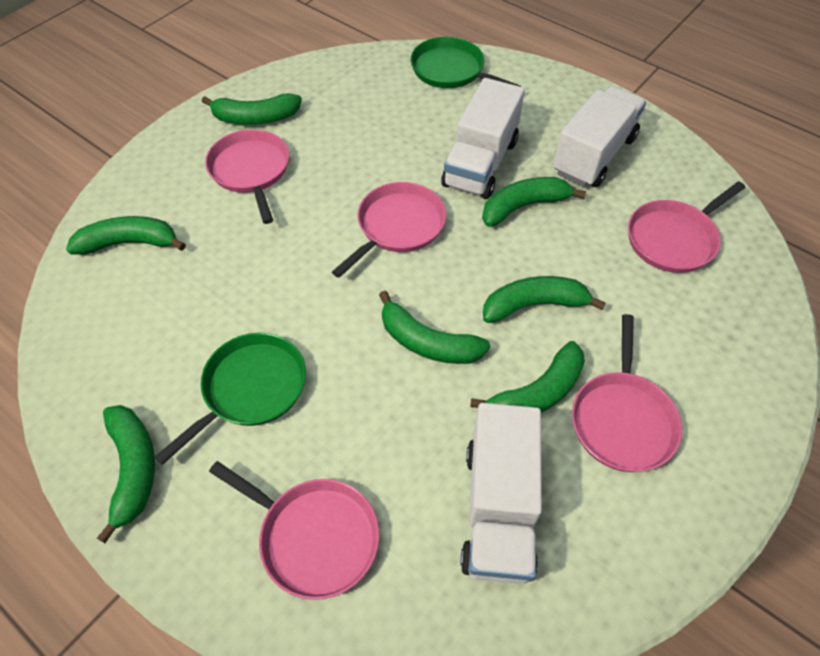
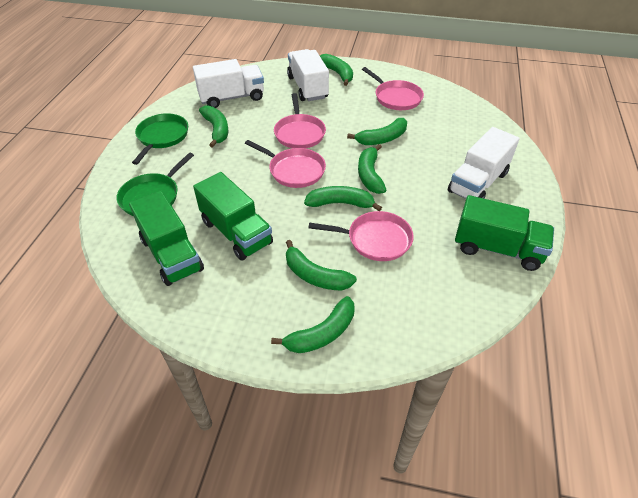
green truck: 0 -> 3
pink pan: 5 -> 4

